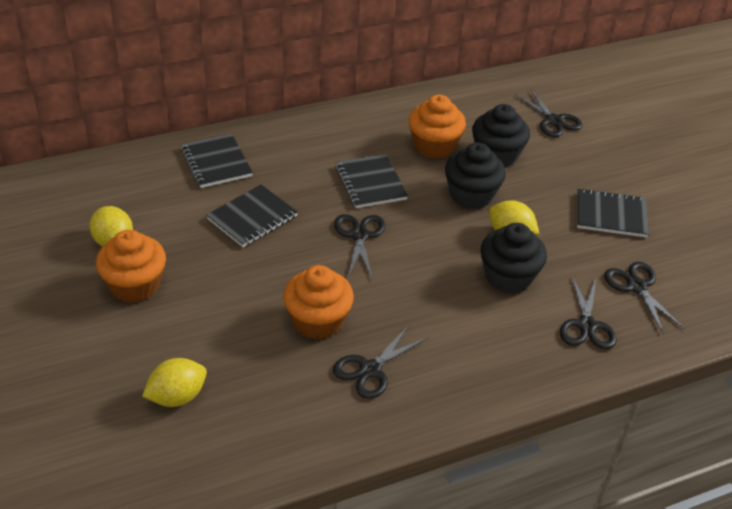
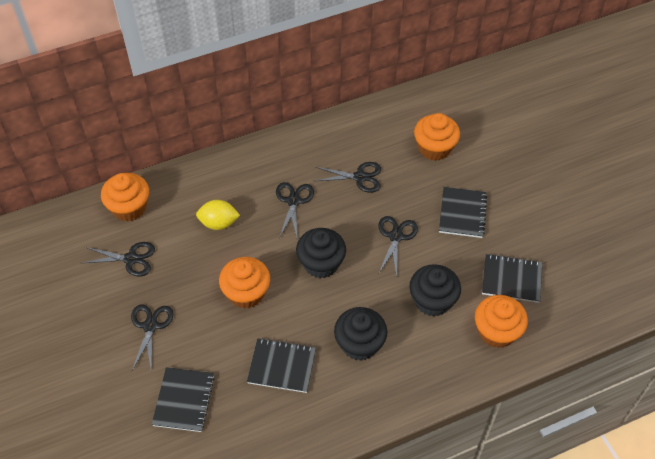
orange cupcake: 3 -> 4
yellow lemon: 3 -> 1

